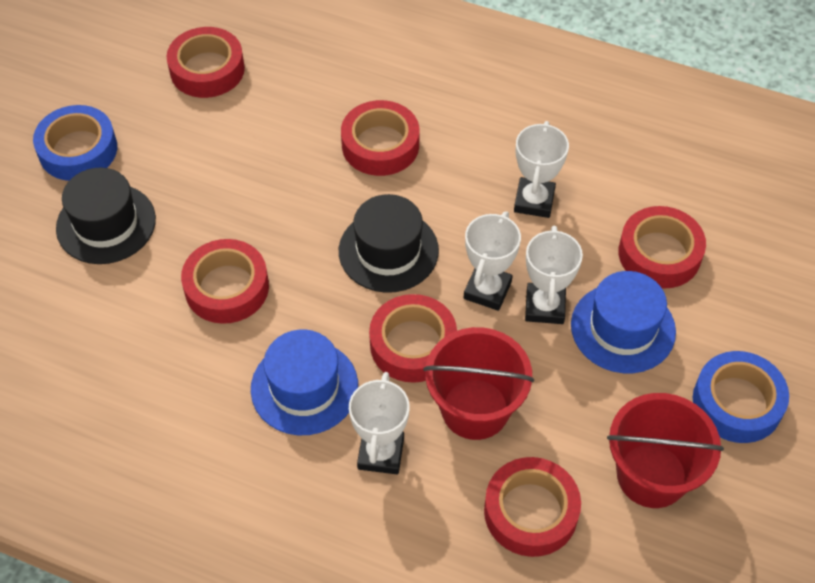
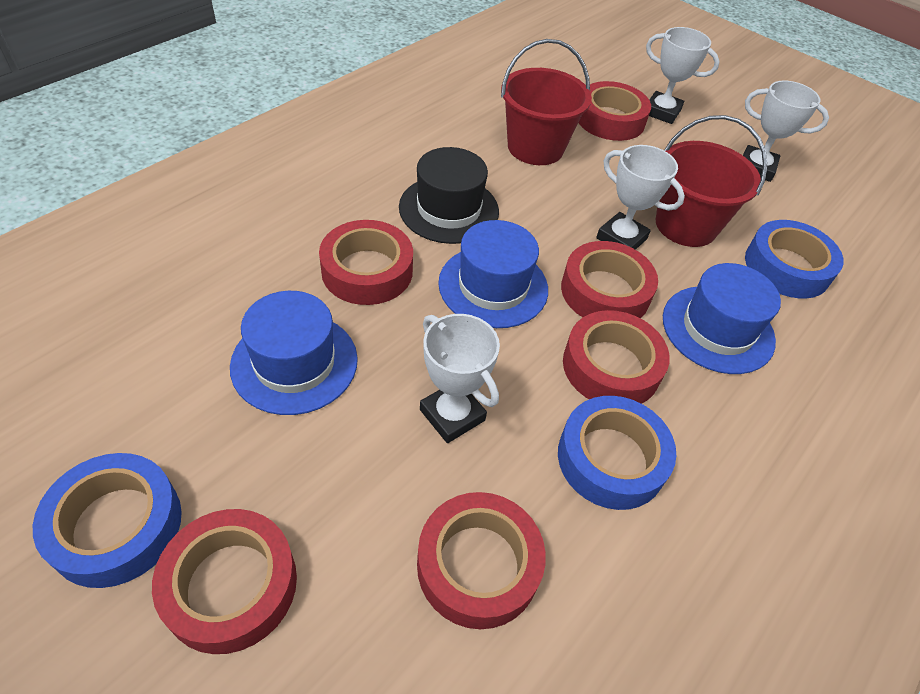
black hat: 2 -> 1
blue hat: 2 -> 3
blue tape: 2 -> 3

